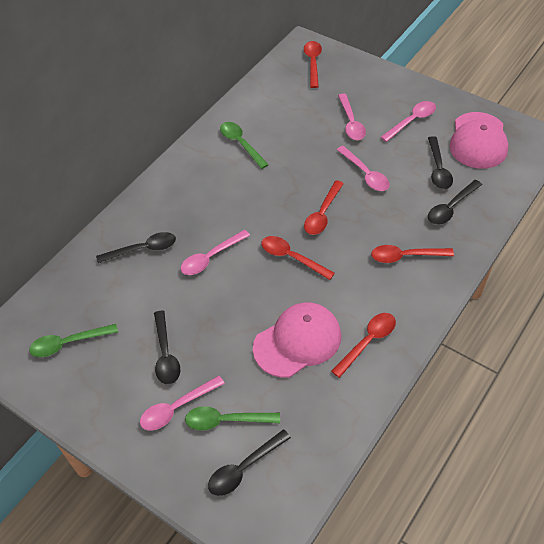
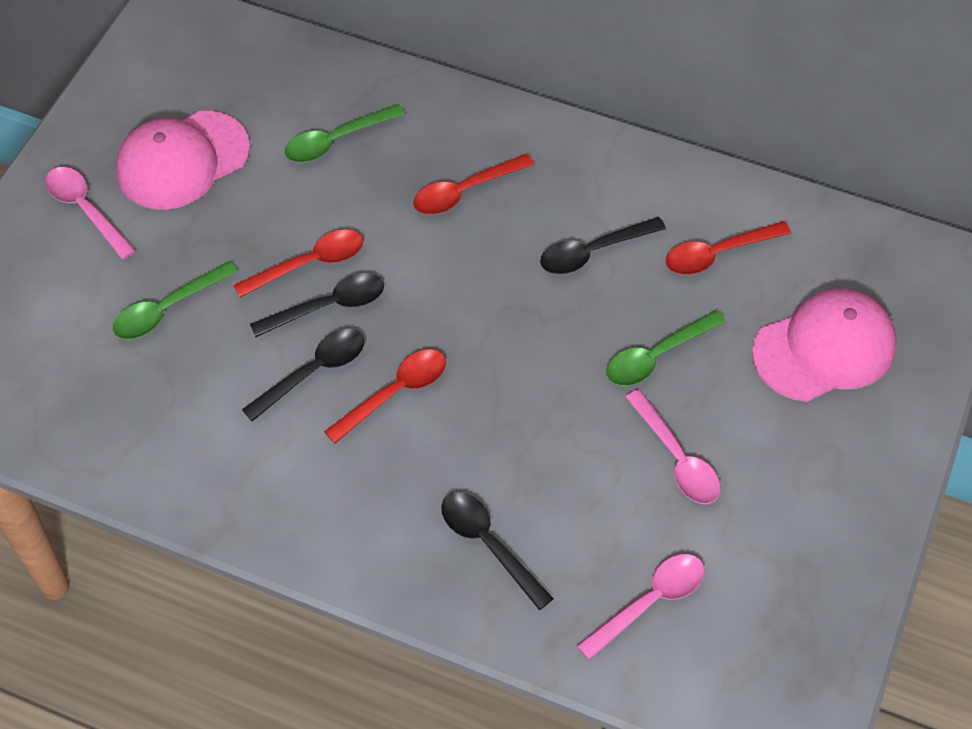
black spoon: 5 -> 4
pink spoon: 5 -> 3
red spoon: 5 -> 4

